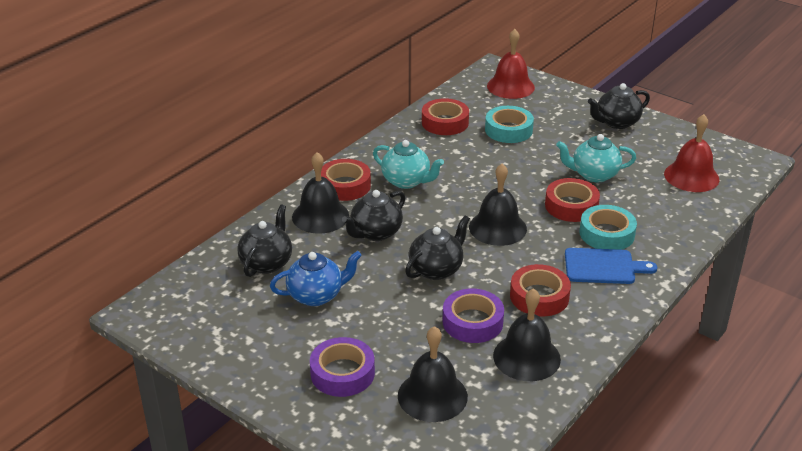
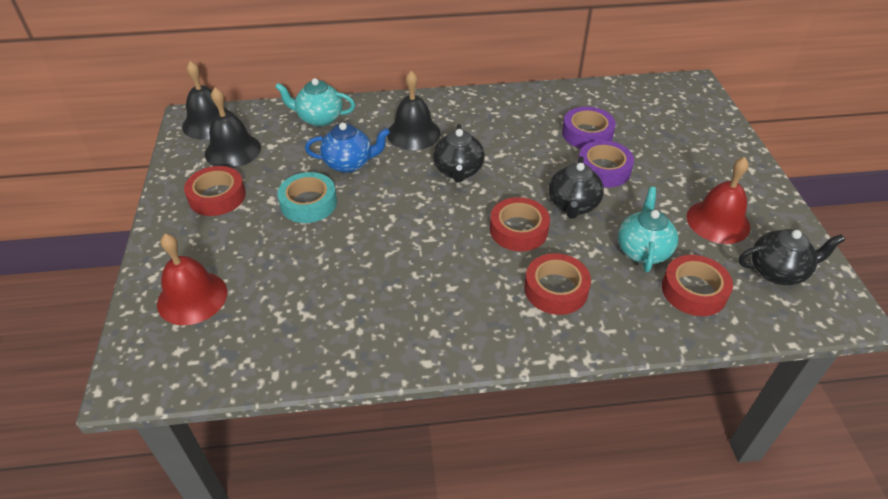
black bell: 4 -> 3
black teapot: 4 -> 3
blue cutting board: 1 -> 0
turquoise tape: 2 -> 1

